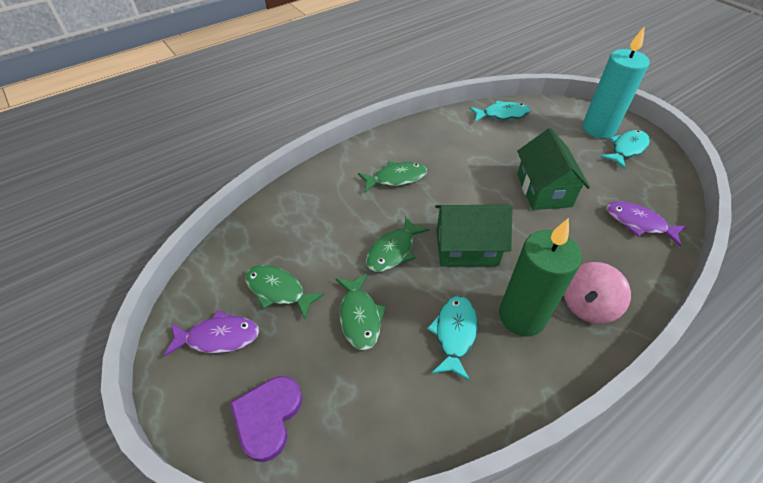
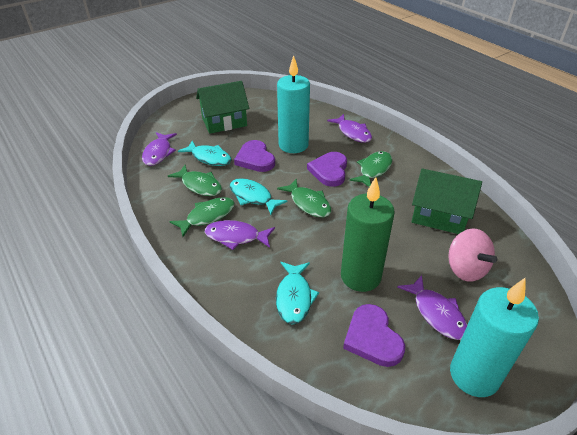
purple fish: 2 -> 4
purple heart: 1 -> 3
turquoise candle: 1 -> 2

